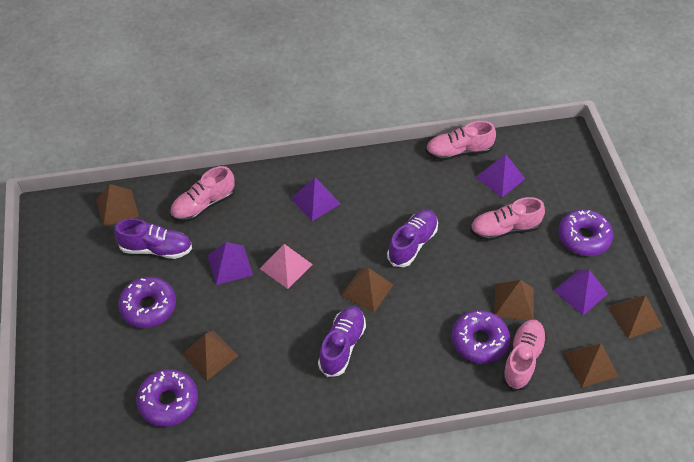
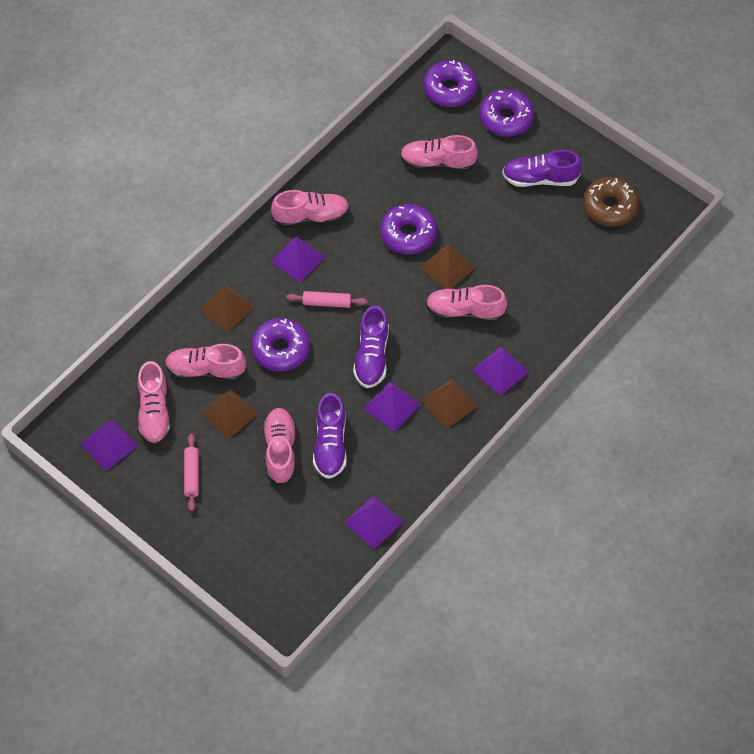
brown donut: 0 -> 1
brown pyramid: 6 -> 4
pink pyramid: 1 -> 0
pink rolling pin: 0 -> 2
pink shoe: 4 -> 6
purple pyramid: 4 -> 5

